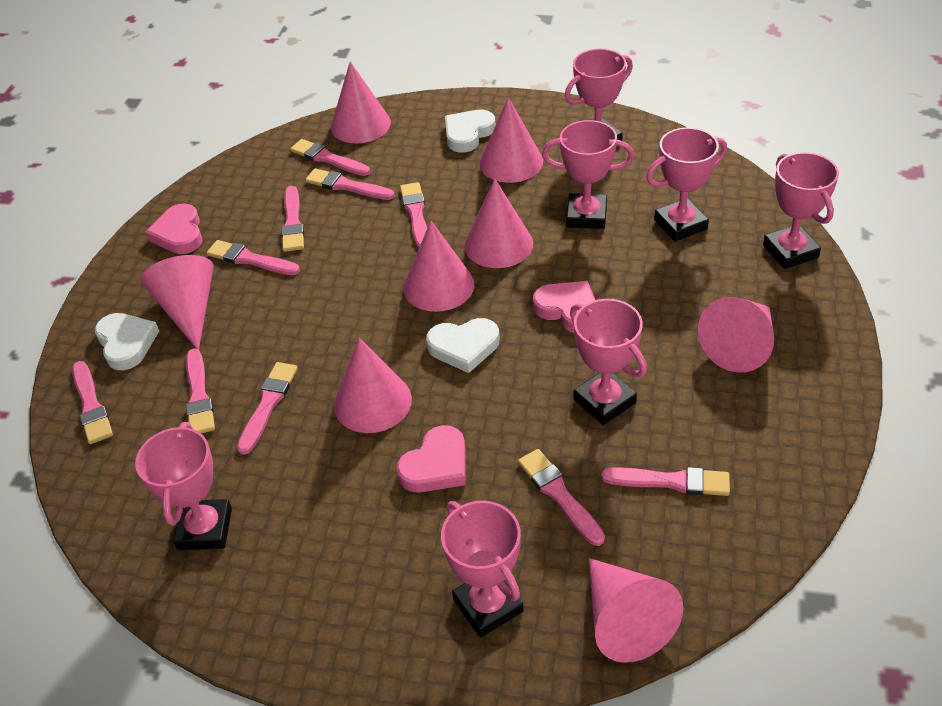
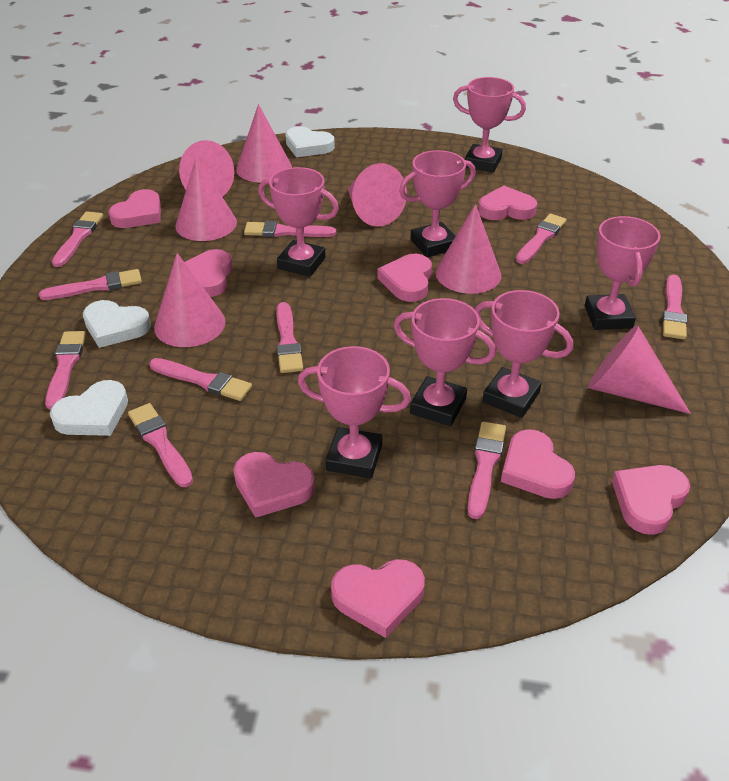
pink cone: 8 -> 7
pink heart: 3 -> 8

